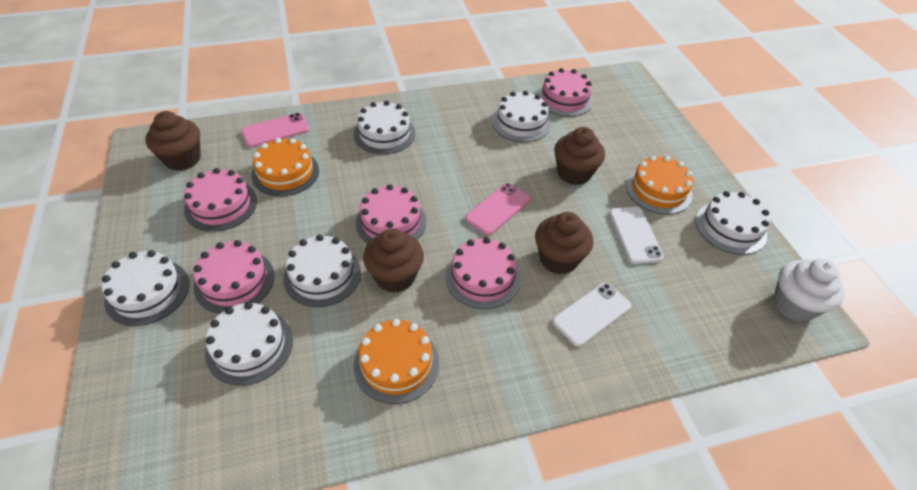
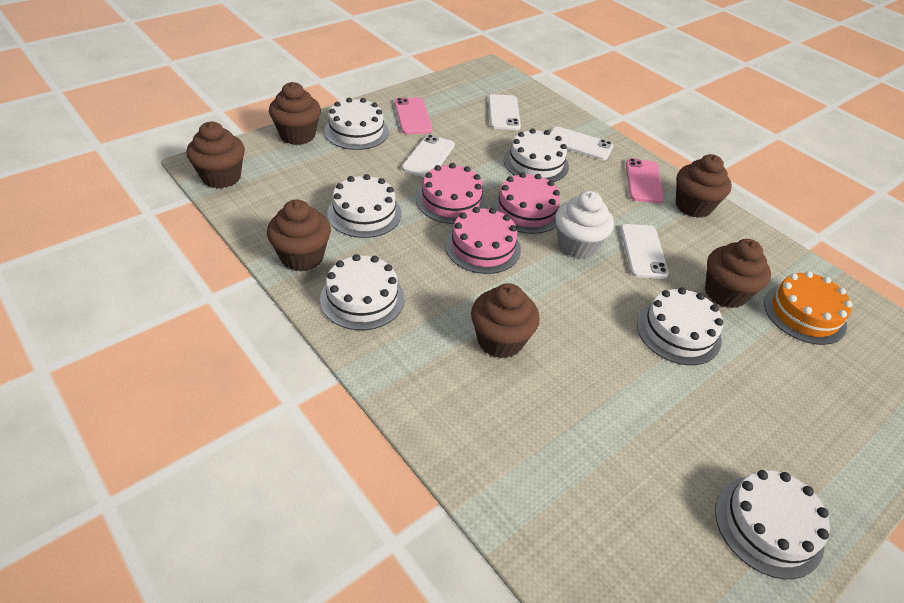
brown cupcake: 4 -> 6
orange cake: 3 -> 1
pink cake: 5 -> 3
white phone: 2 -> 4

